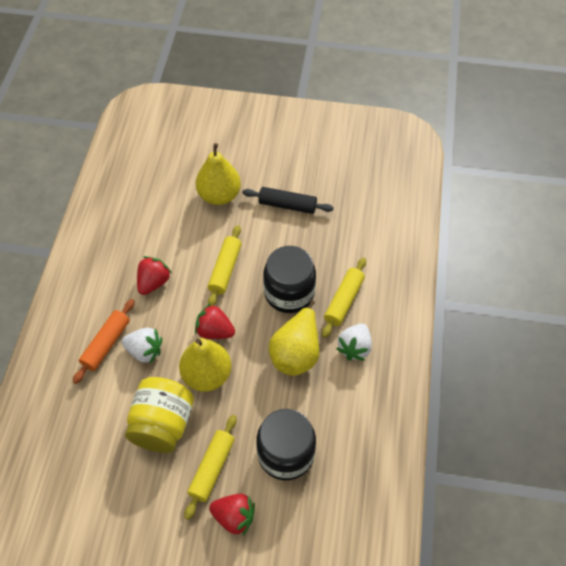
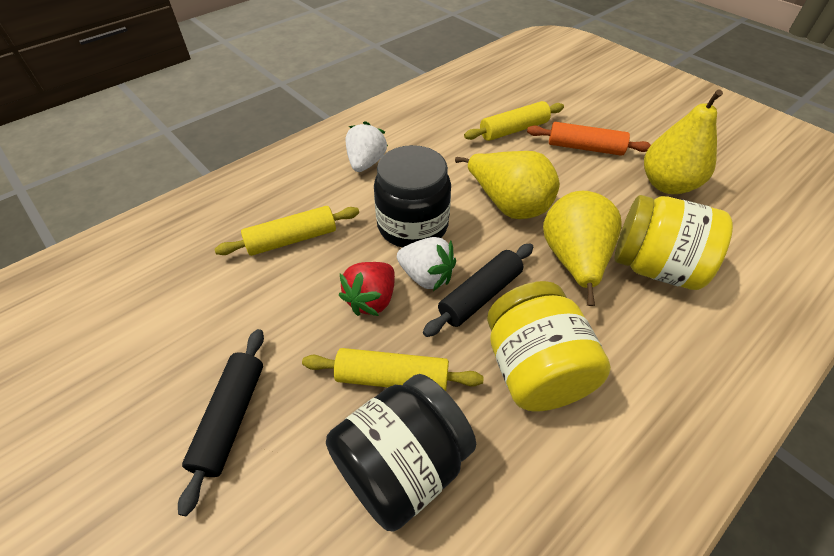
black rolling pin: 1 -> 2
red strawberry: 3 -> 1
yellow jar: 1 -> 2

